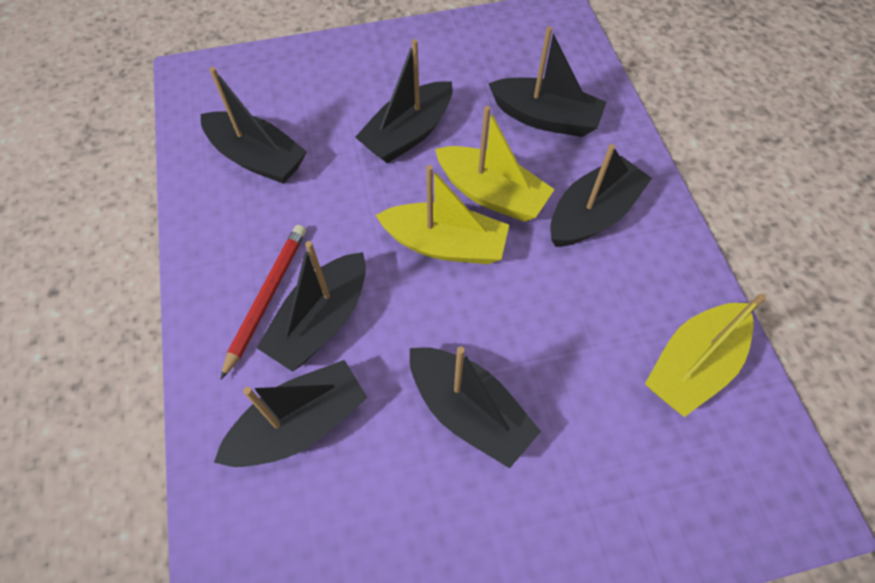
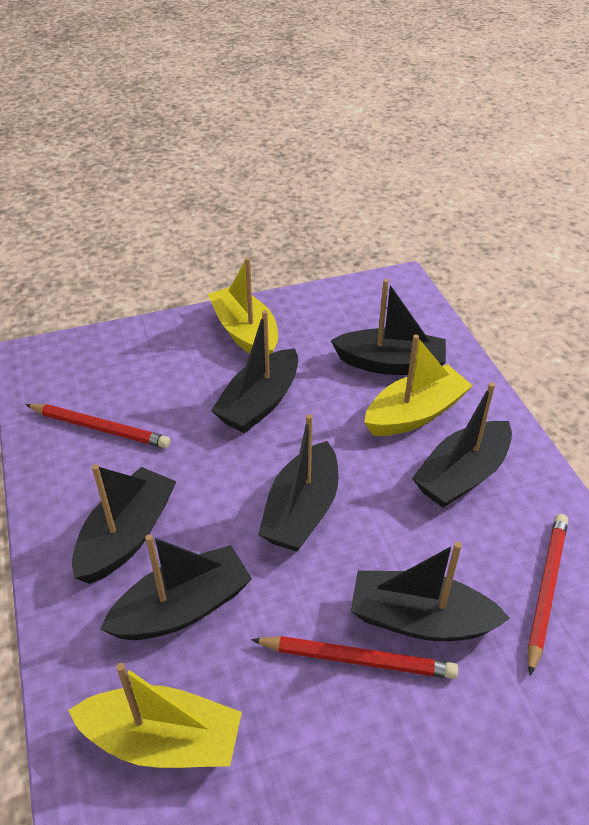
red pencil: 1 -> 3

